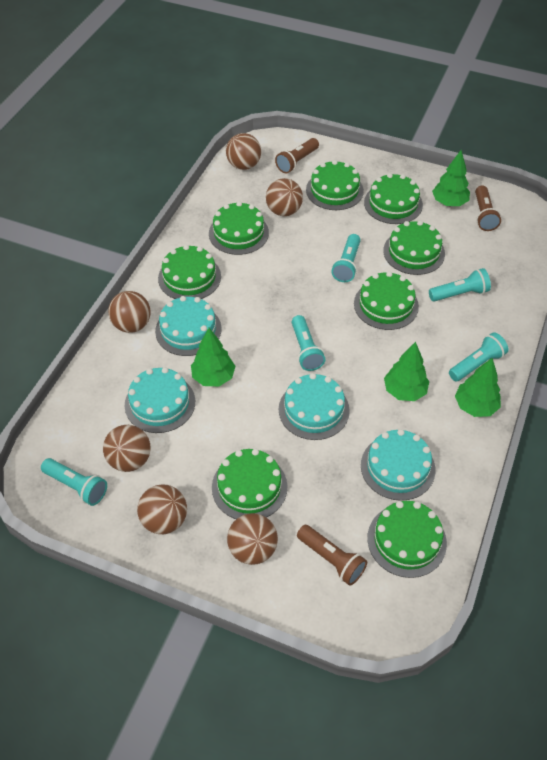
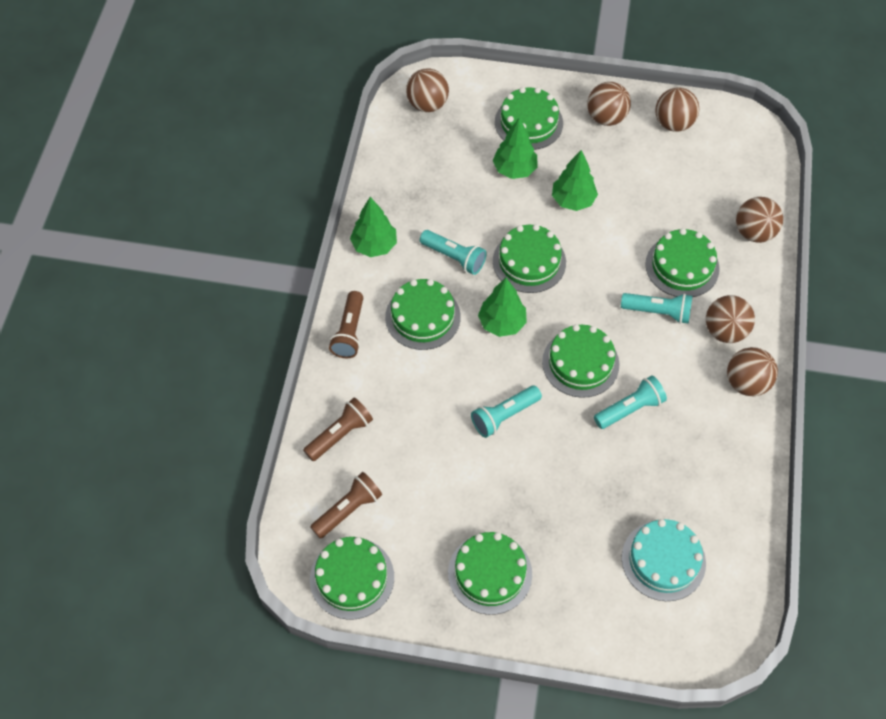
green cake: 8 -> 7
turquoise cake: 4 -> 1
turquoise flashlight: 5 -> 4

